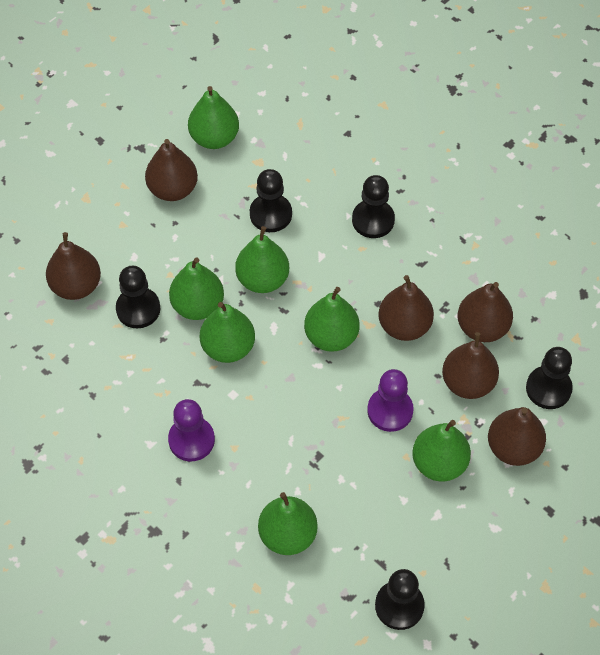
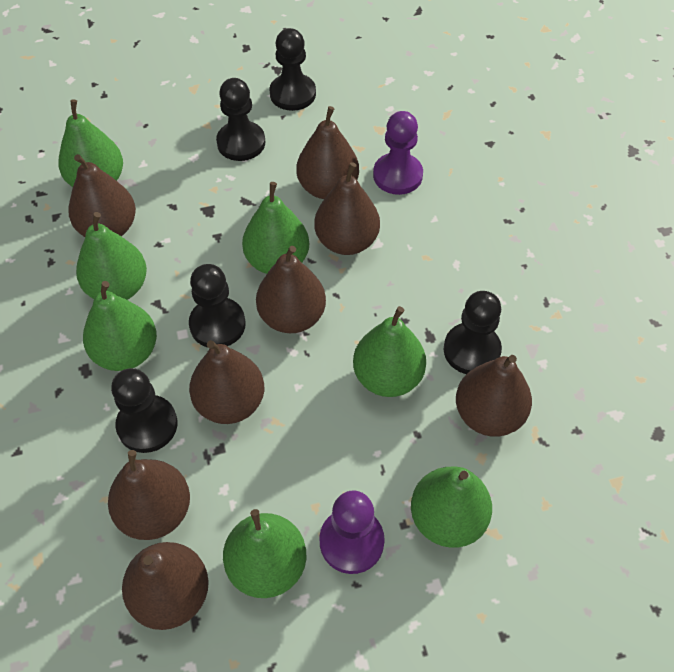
brown pear: 6 -> 8

